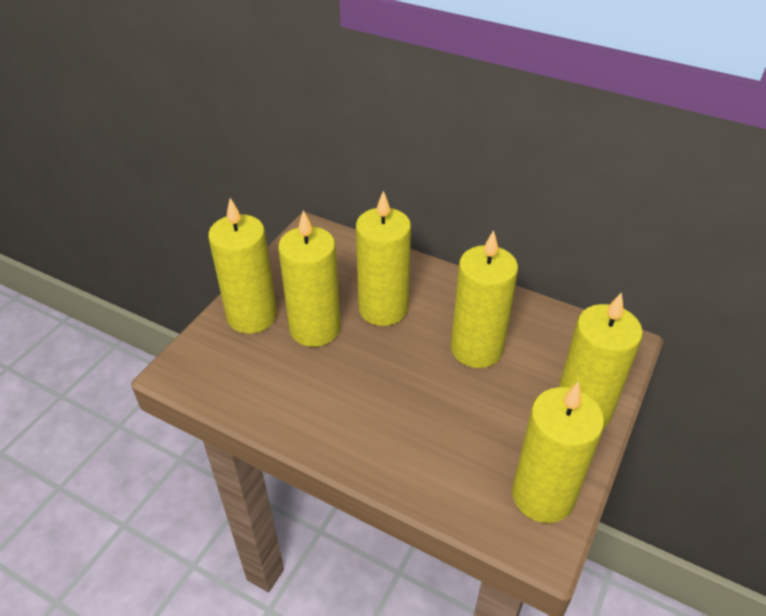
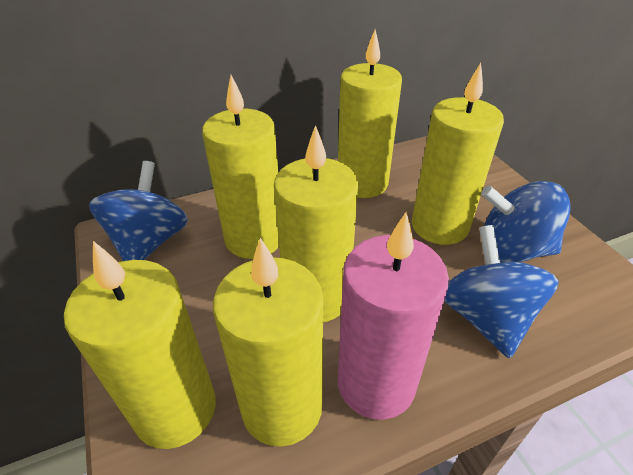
blue spinning top: 0 -> 3
pink candle: 0 -> 1

